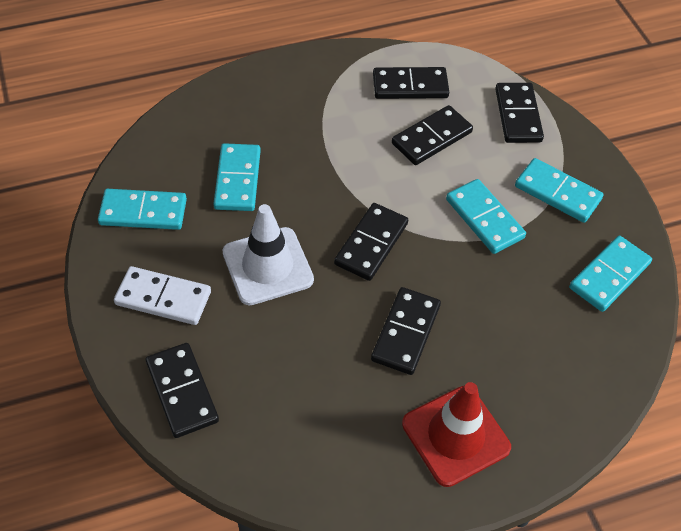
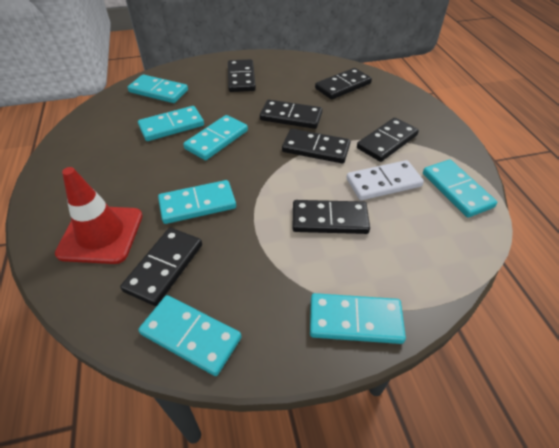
black domino: 6 -> 7
turquoise domino: 5 -> 7
white traffic cone: 1 -> 0

